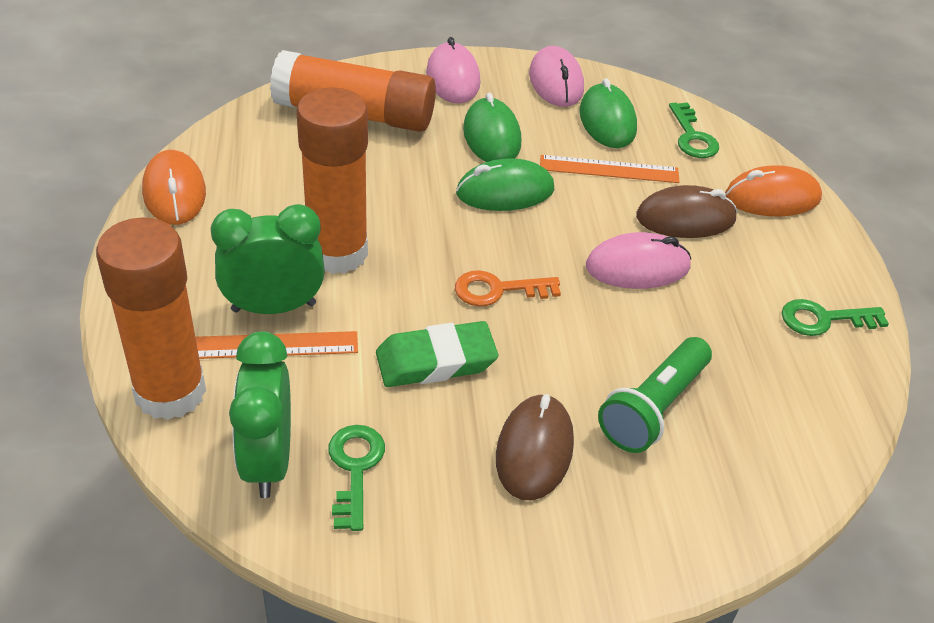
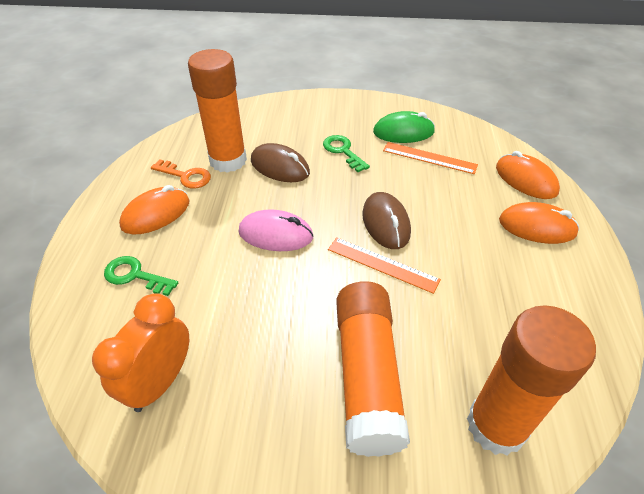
green clock: 2 -> 0
green eraser: 1 -> 0
green flashlight: 1 -> 0
green key: 3 -> 2
green mouse: 3 -> 1
orange clock: 0 -> 1
orange mouse: 2 -> 3
pink mouse: 3 -> 1

